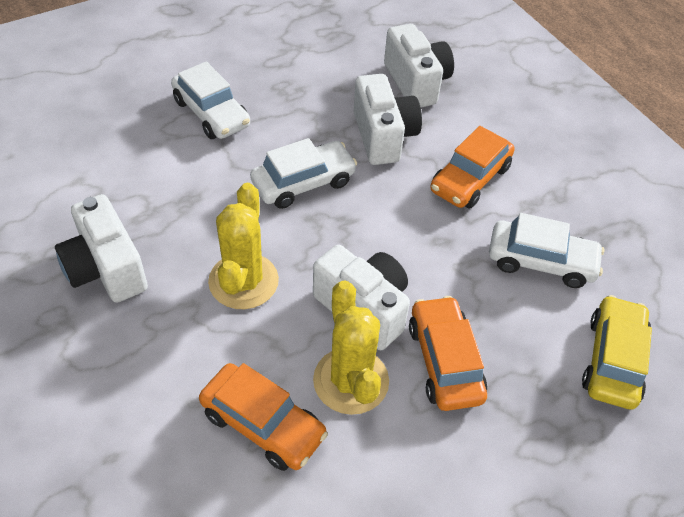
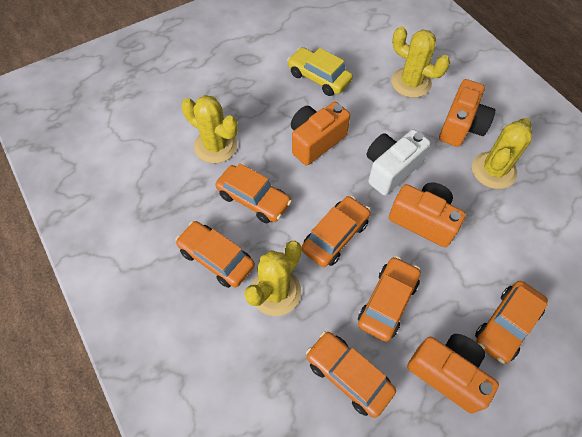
orange camera: 0 -> 4
orange car: 3 -> 6
white camera: 4 -> 1
white car: 3 -> 0
yellow cactus: 2 -> 4

